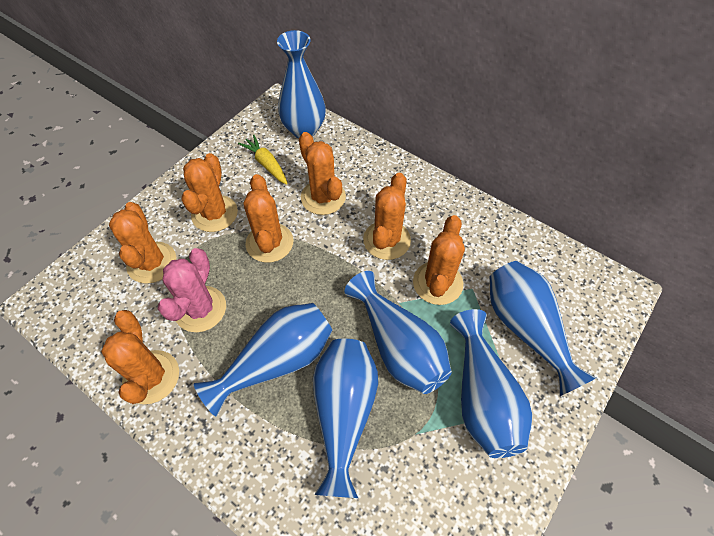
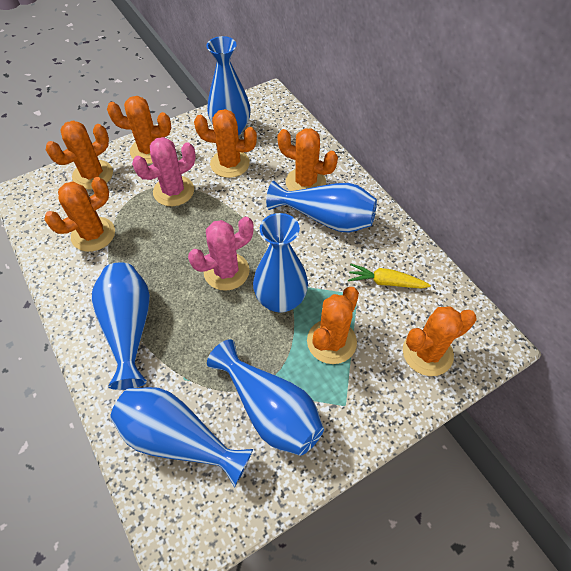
pink cactus: 1 -> 2

